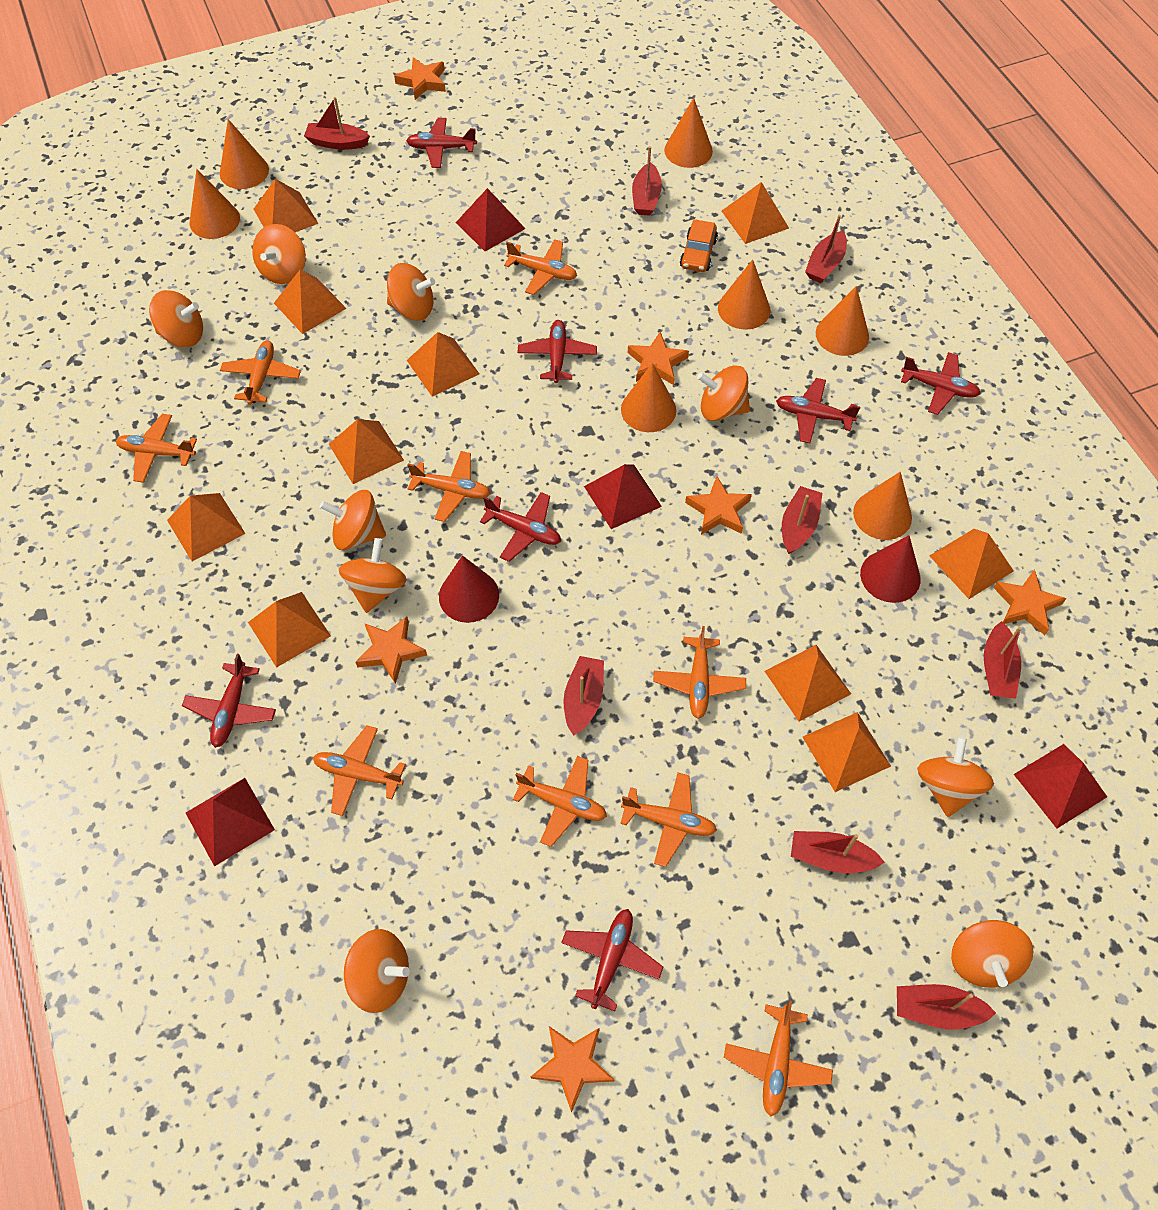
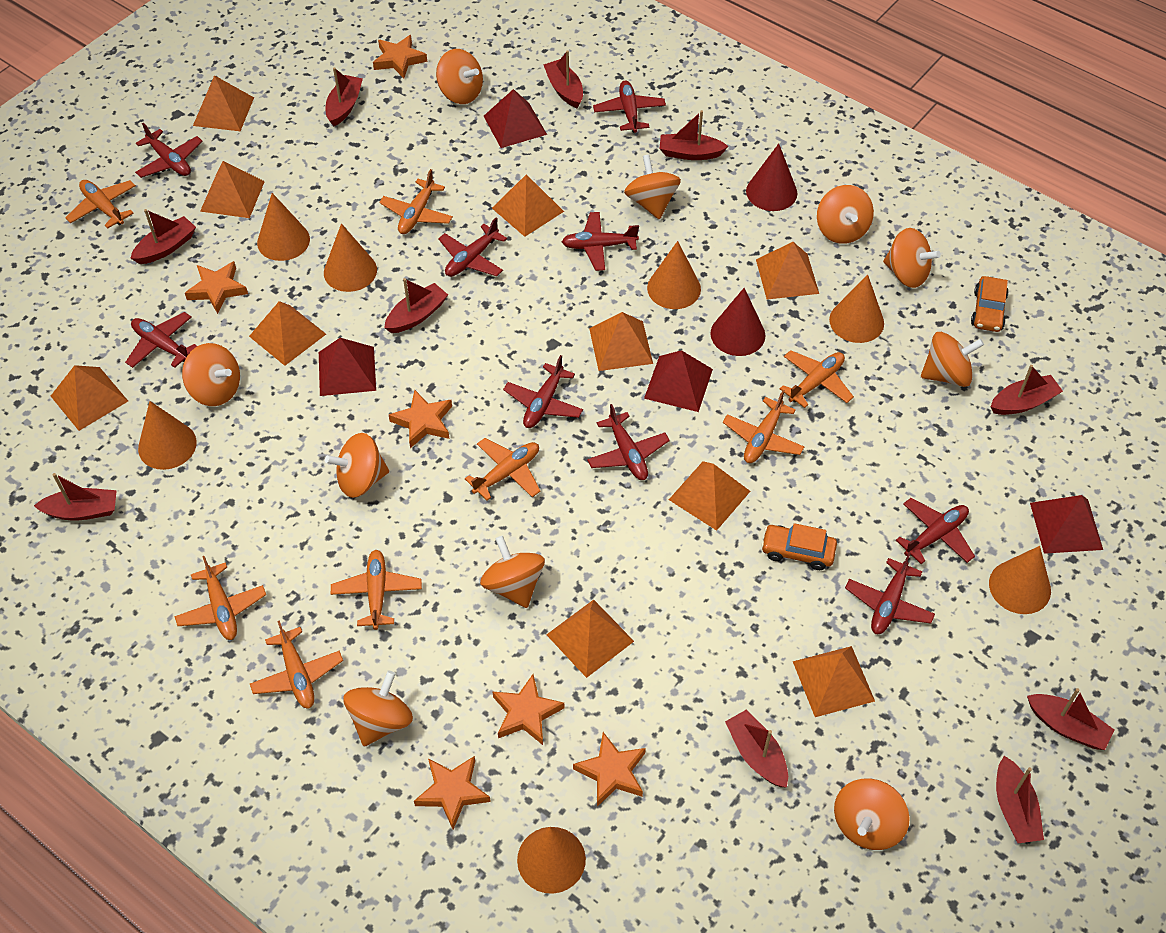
orange car: 1 -> 2
orange plane: 9 -> 8
orange spinning top: 9 -> 10
red boat: 8 -> 10
red plane: 7 -> 9

